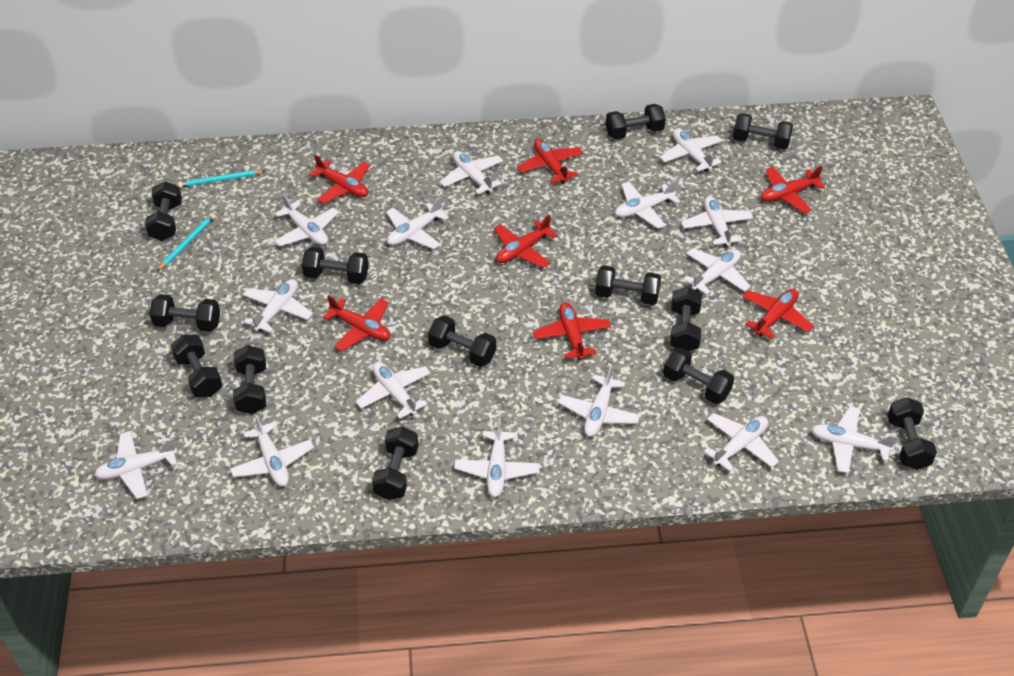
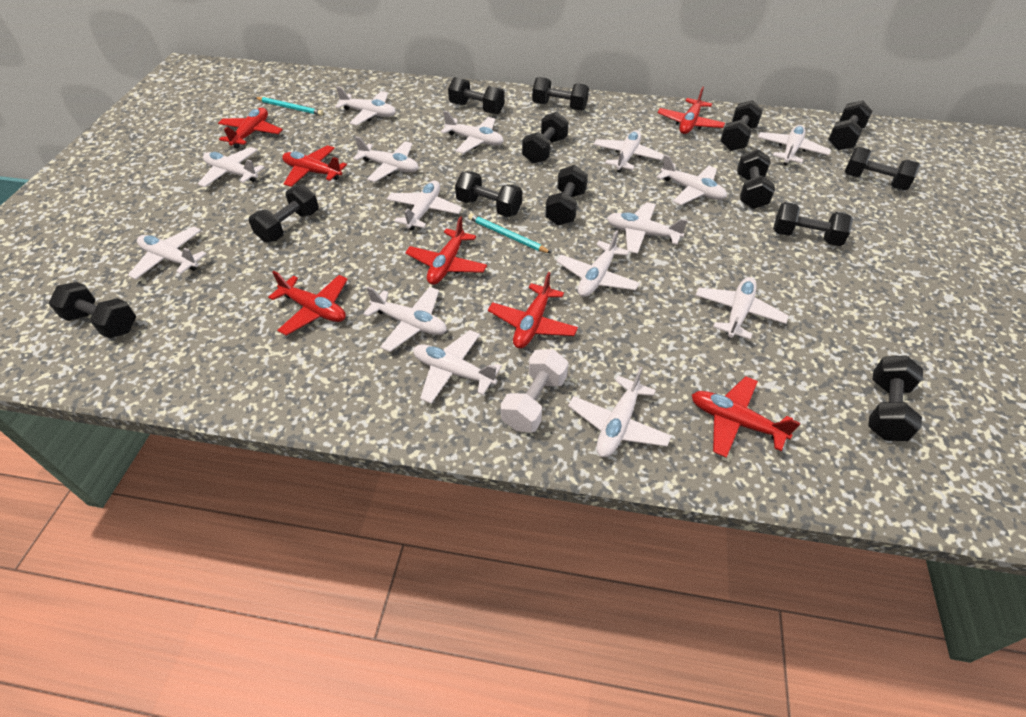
white dumbbell: 0 -> 1

